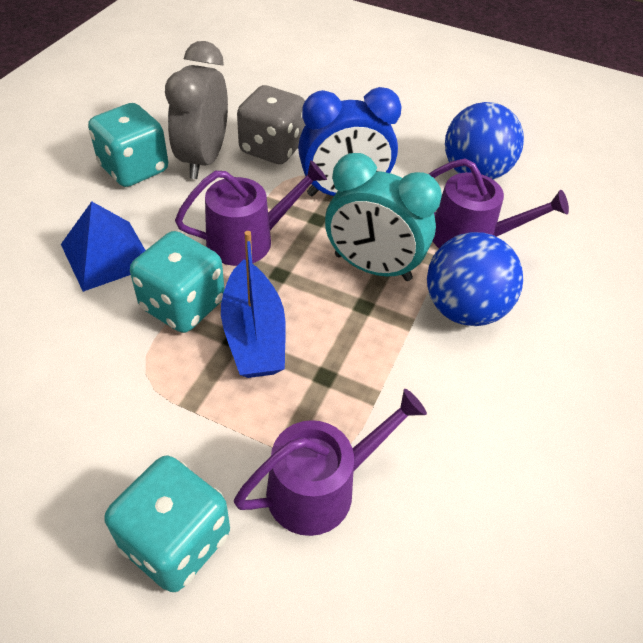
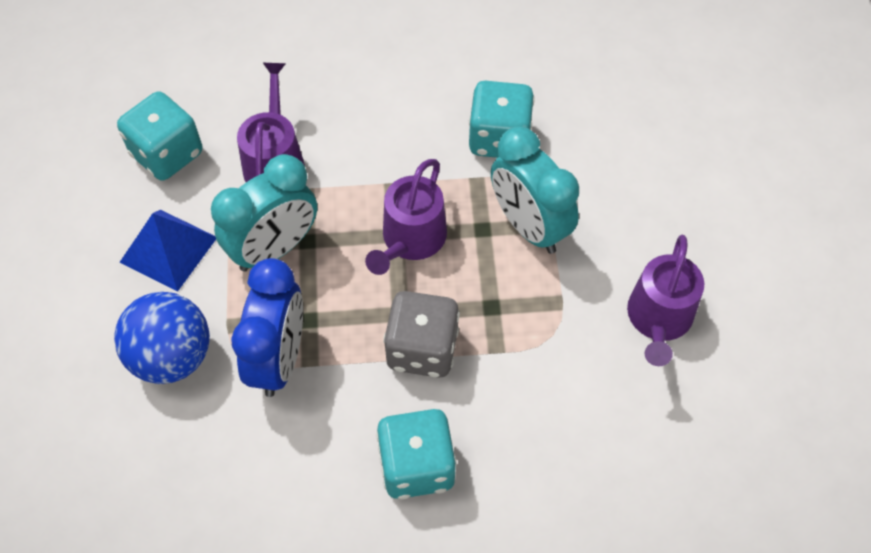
blue ball: 2 -> 1
blue boat: 1 -> 0
grey clock: 1 -> 0
turquoise clock: 1 -> 2

